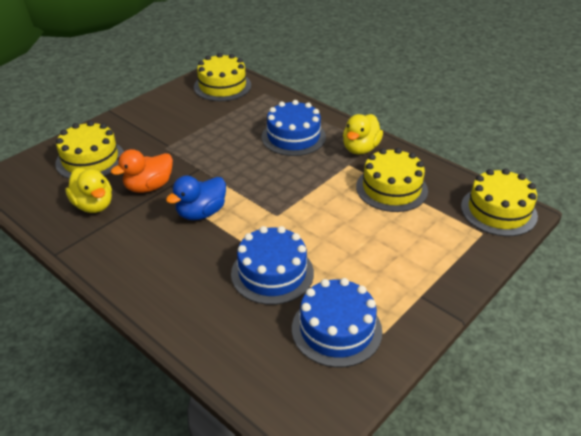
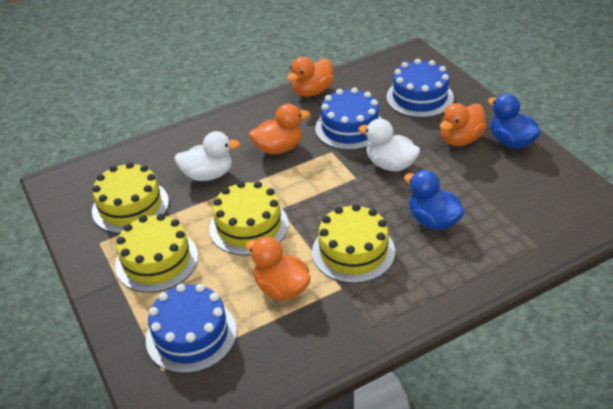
blue duck: 1 -> 2
orange duck: 1 -> 4
white duck: 0 -> 2
yellow duck: 2 -> 0

